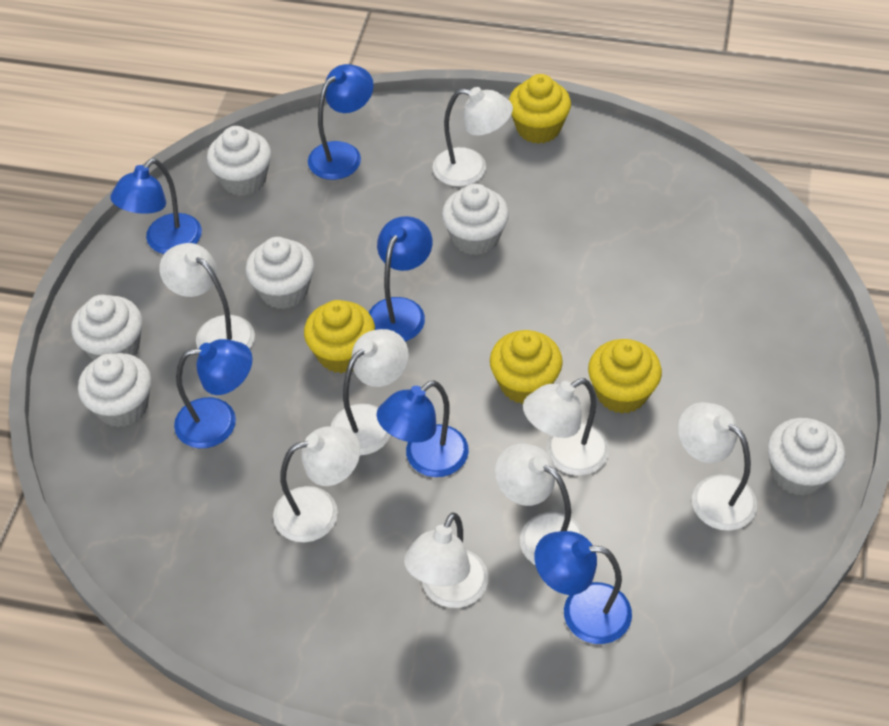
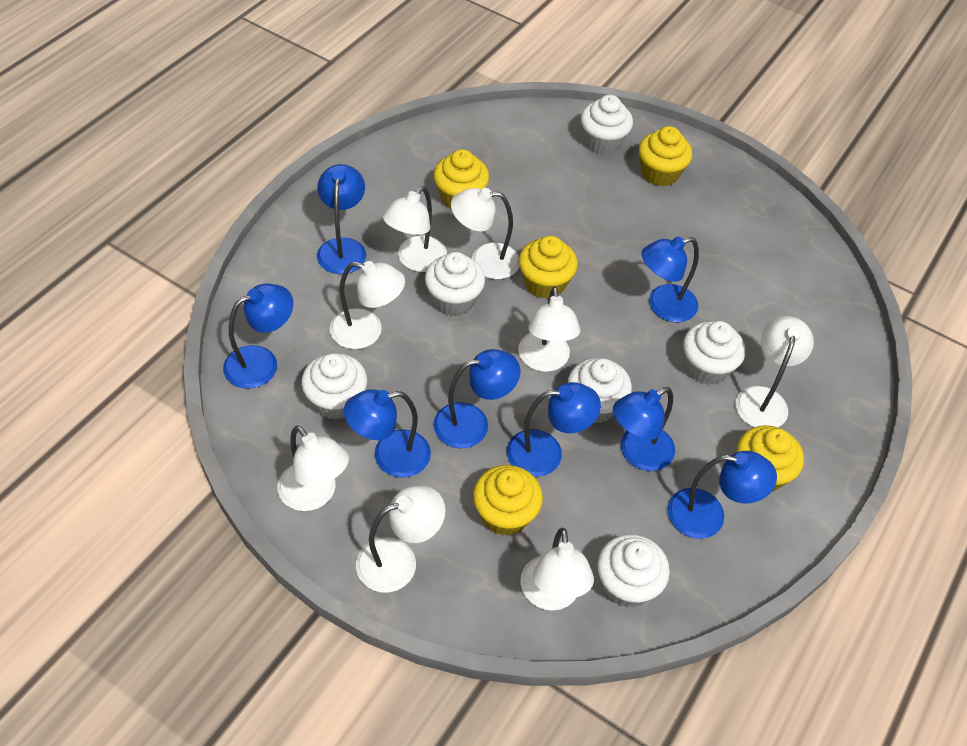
blue lamp: 6 -> 8
yellow cupcake: 4 -> 5

